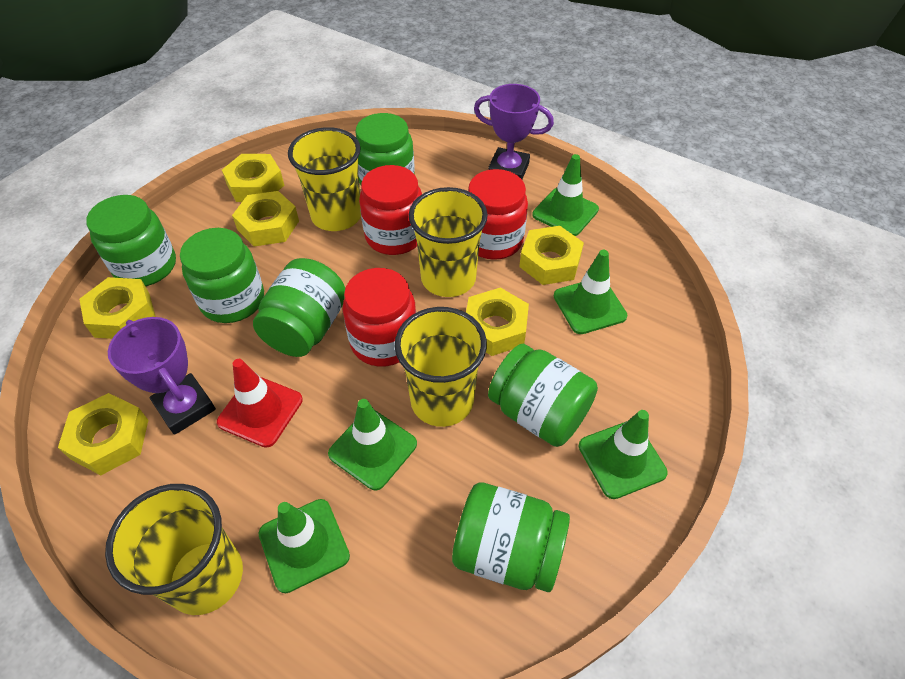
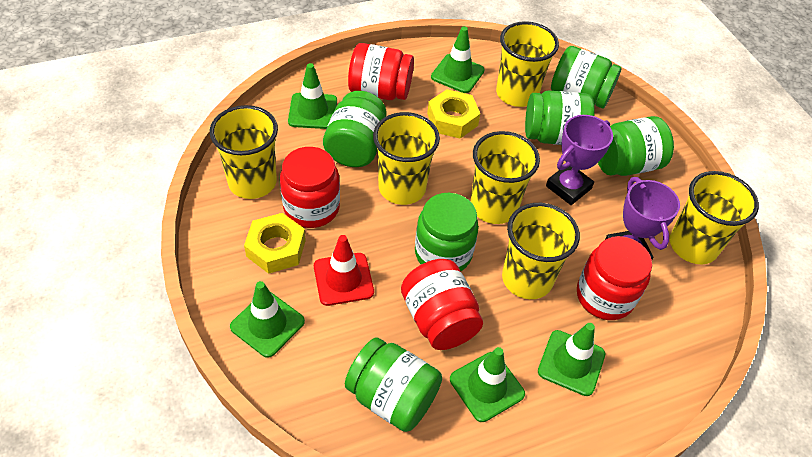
red jar: 3 -> 4
yellow cup: 4 -> 6
yellow nut: 6 -> 2

